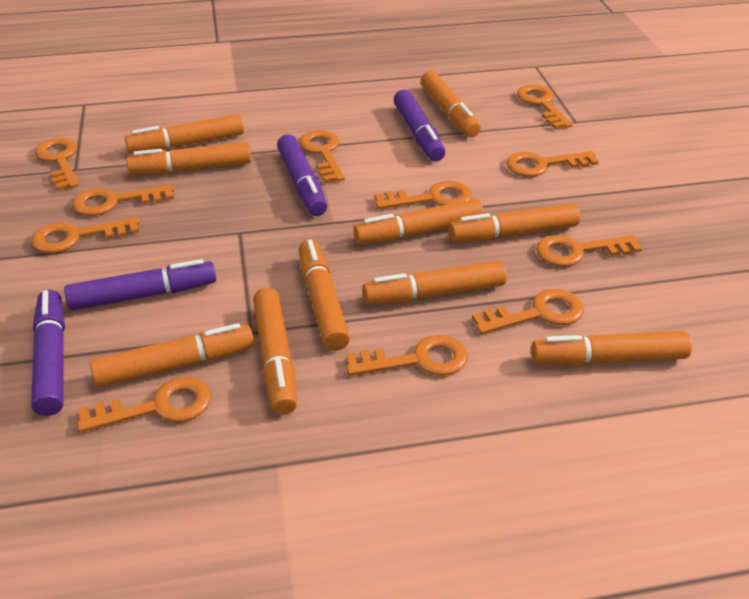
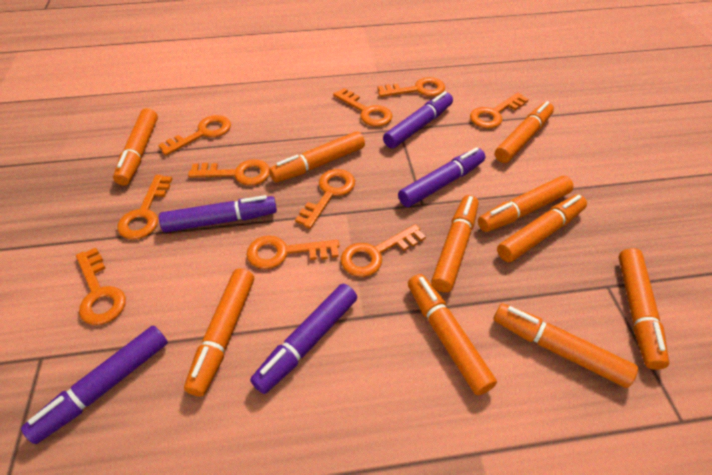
orange key: 11 -> 10
purple marker: 4 -> 5

